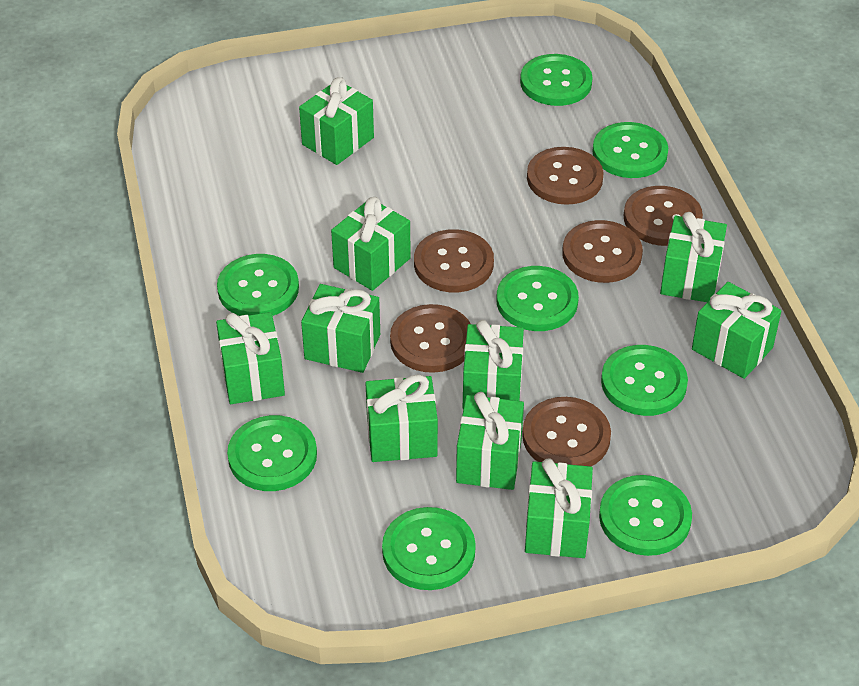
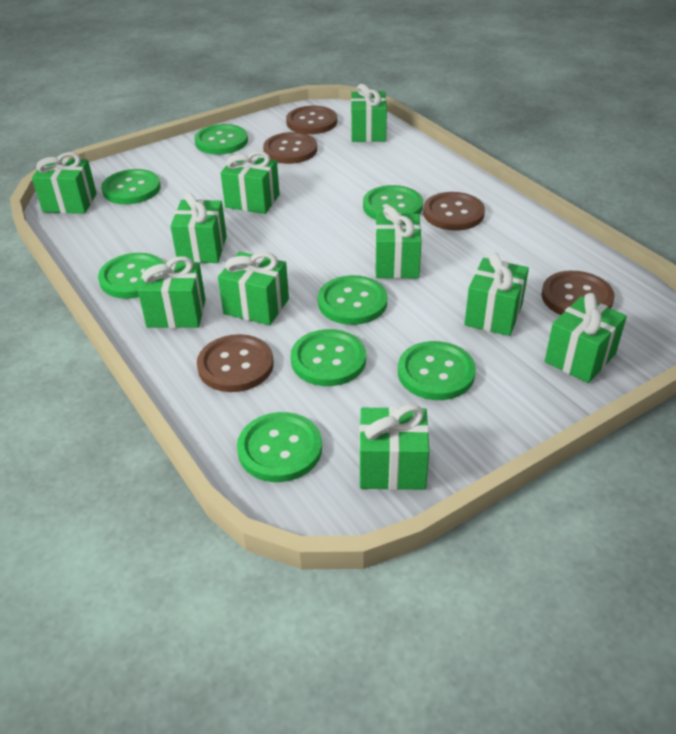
brown button: 6 -> 5

